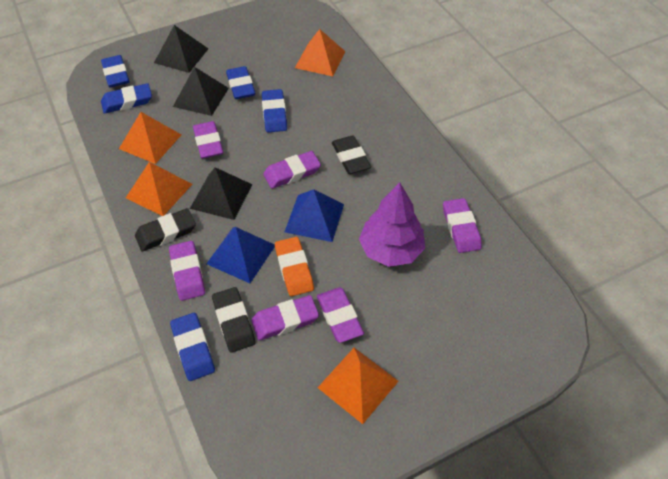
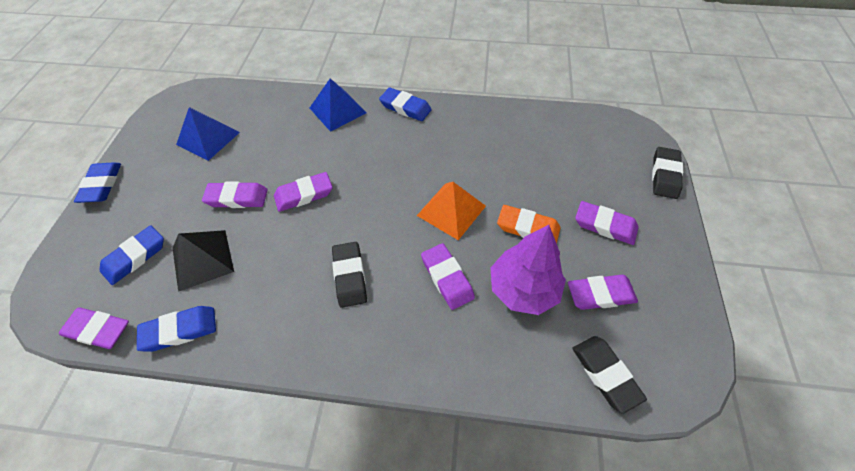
black pyramid: 3 -> 1
blue eraser: 5 -> 4
orange pyramid: 4 -> 1

